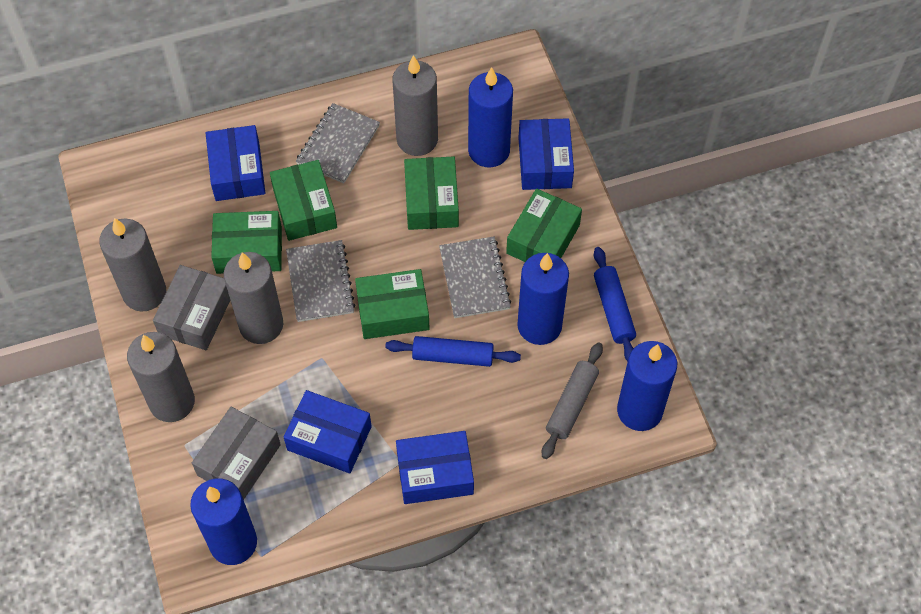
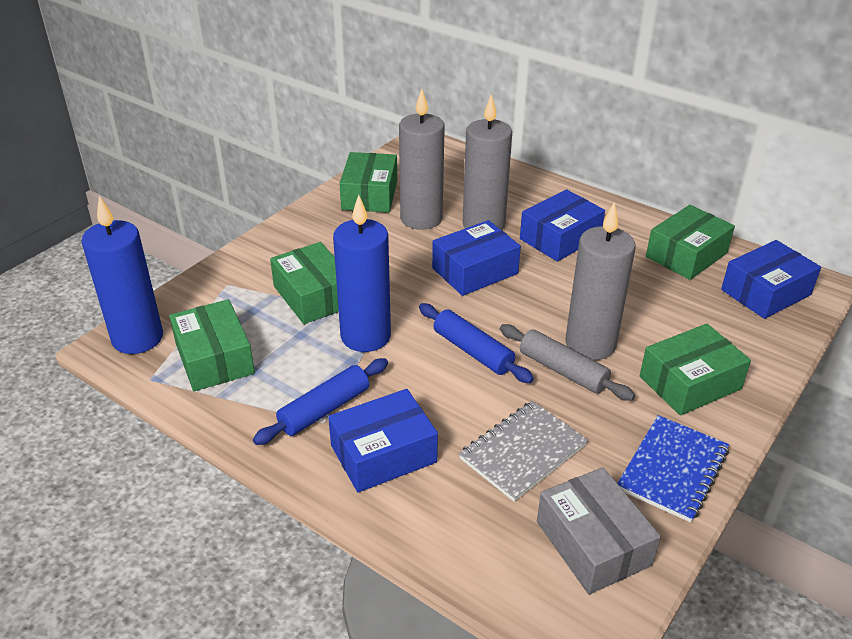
blue candle: 4 -> 2
blue notebook: 0 -> 1
grey box: 2 -> 1
grey candle: 4 -> 3
grey notebook: 3 -> 1

